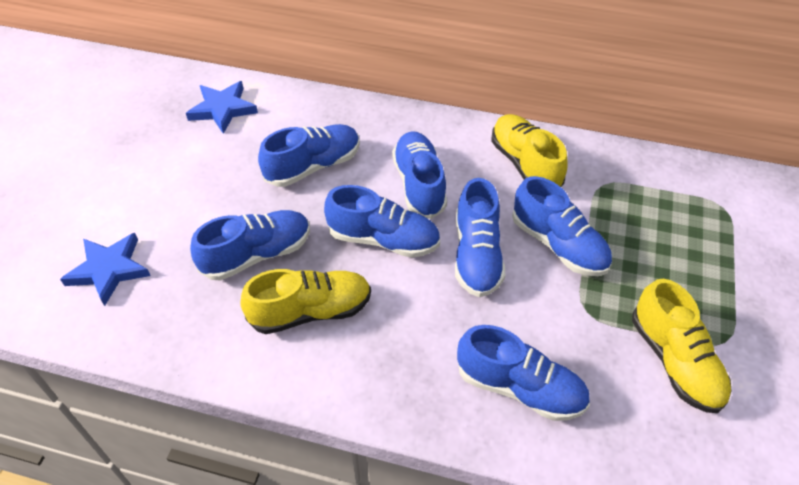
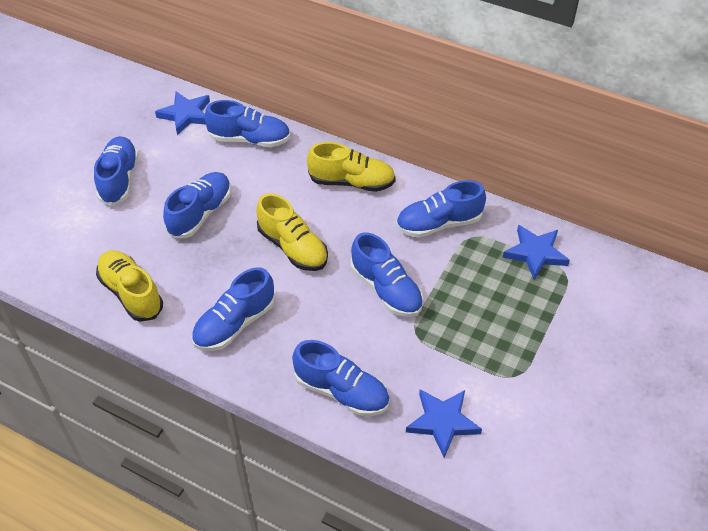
blue star: 2 -> 3

